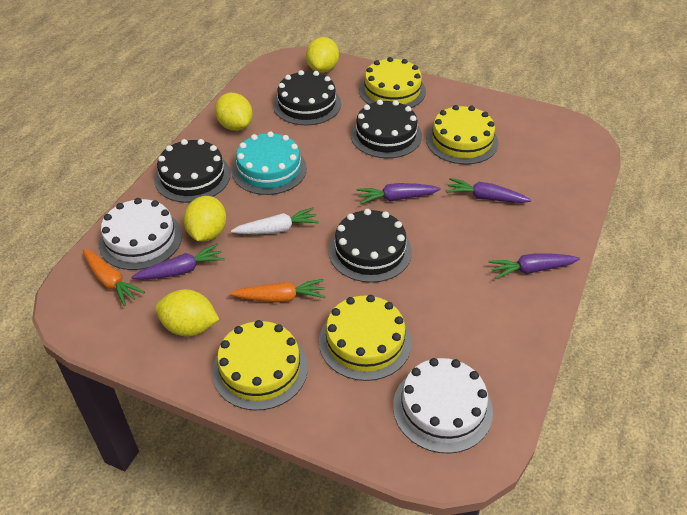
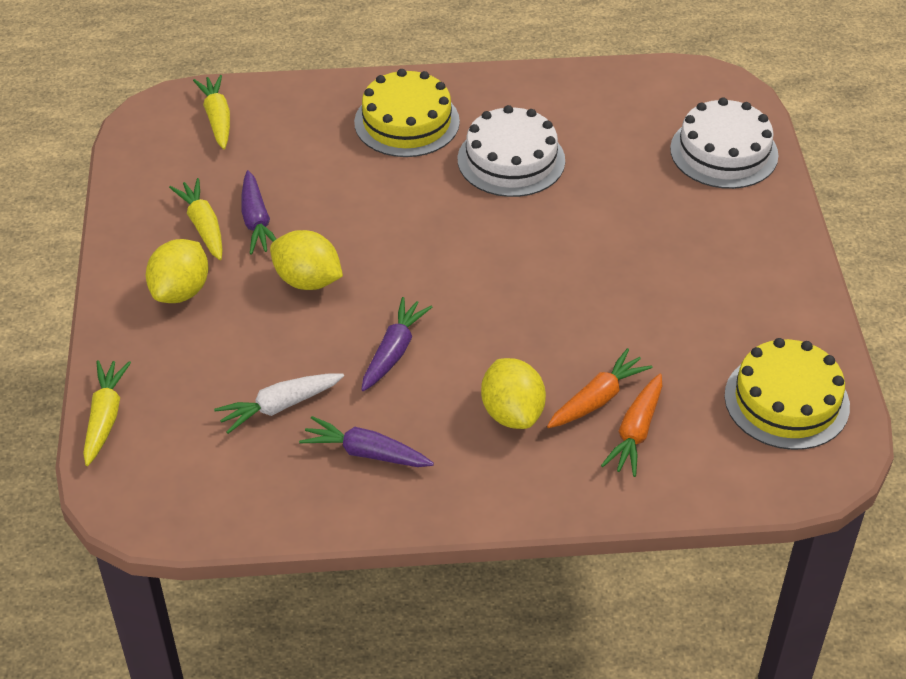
black cake: 4 -> 0
purple carrot: 4 -> 3
turquoise cake: 1 -> 0
yellow cake: 4 -> 2
yellow carrot: 0 -> 3
yellow lemon: 4 -> 3

